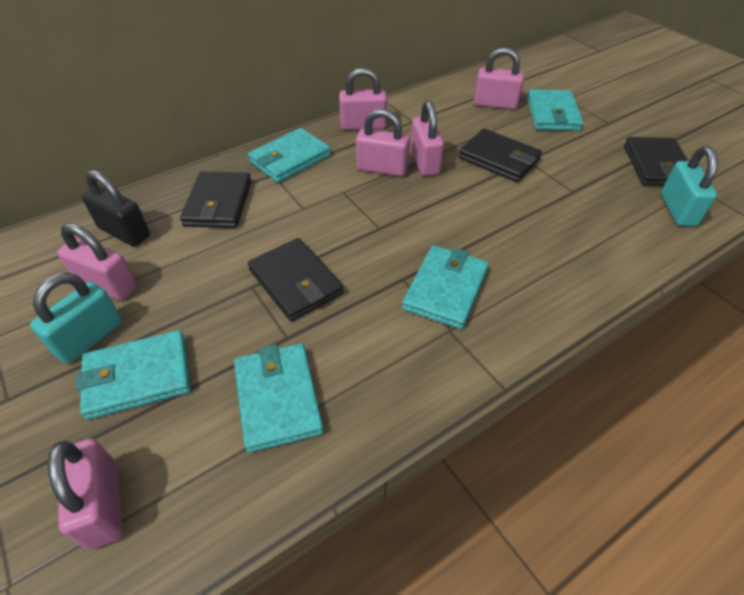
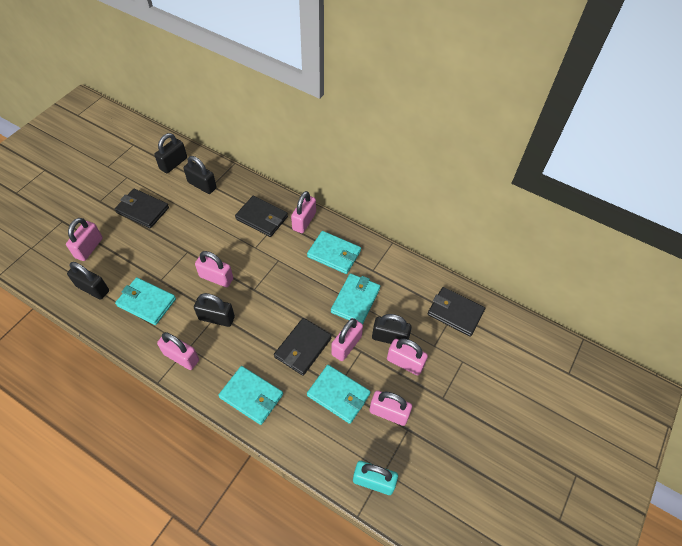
black padlock: 1 -> 5
pink padlock: 6 -> 7
turquoise padlock: 2 -> 1

